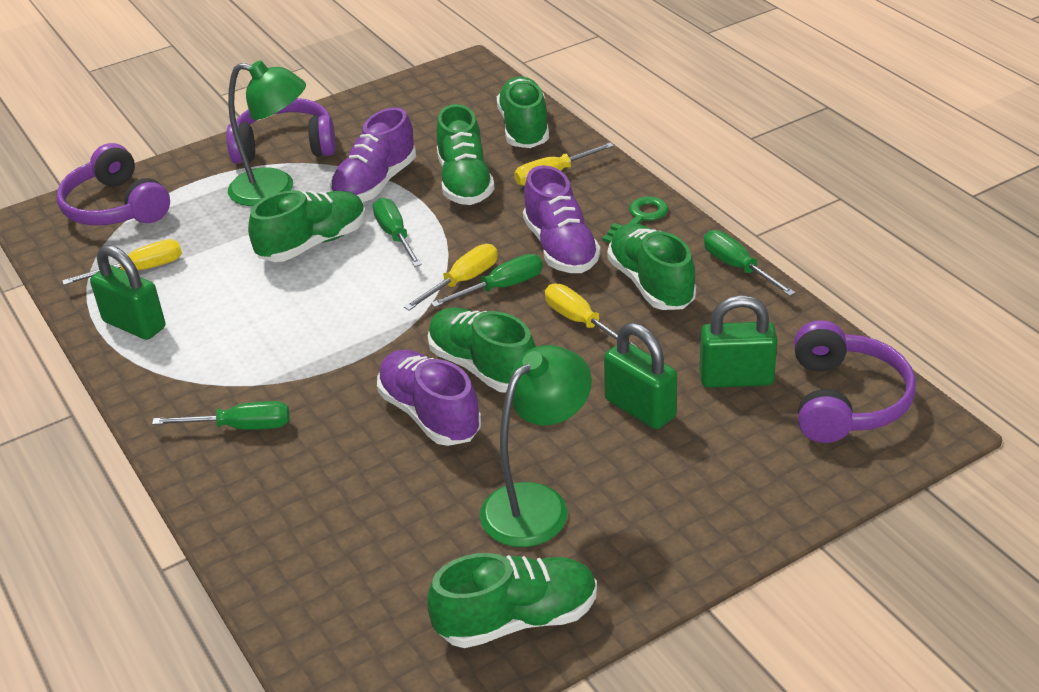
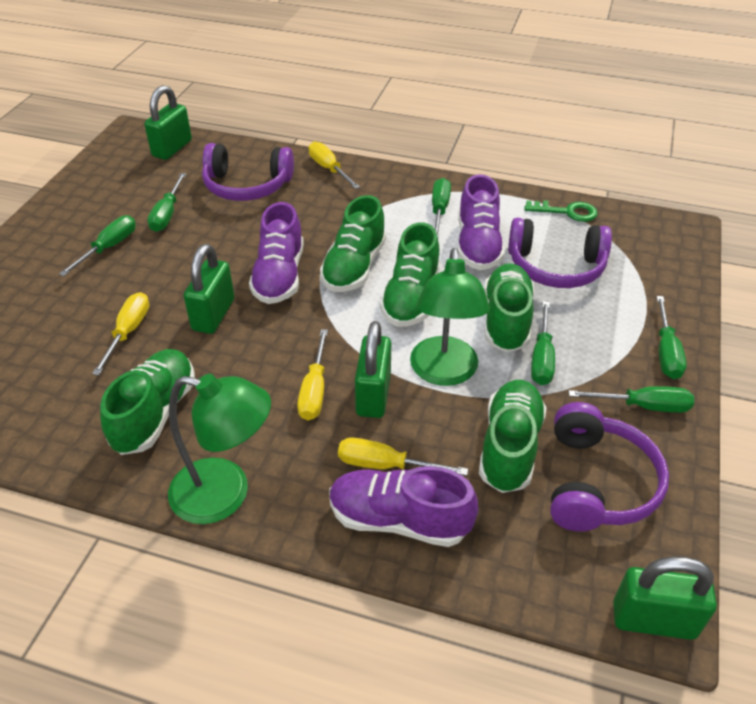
green padlock: 3 -> 4
green screwdriver: 4 -> 6
green shoe: 6 -> 5

